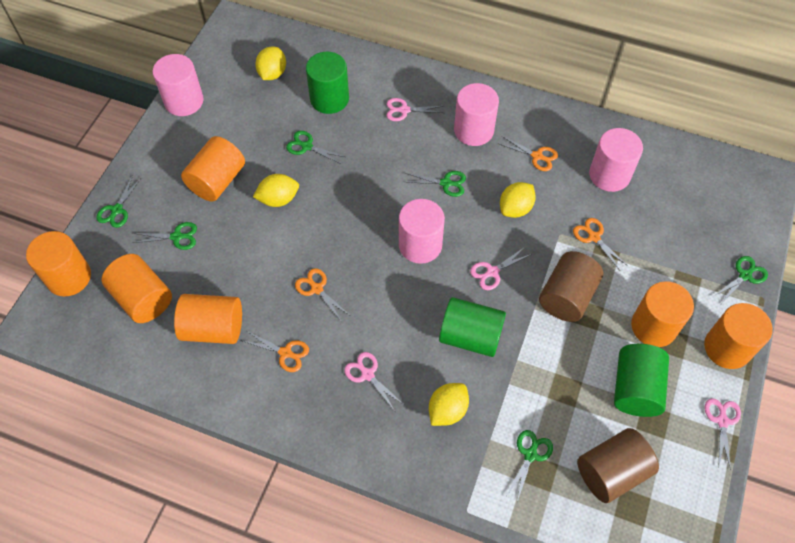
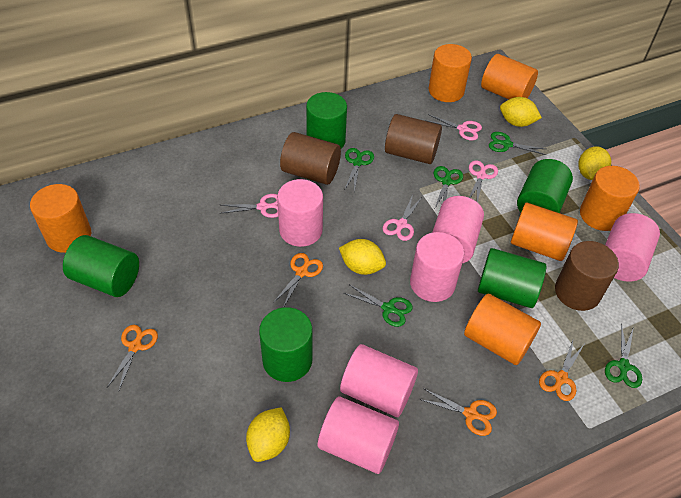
brown cylinder: 2 -> 3
green cylinder: 3 -> 5
green scissors: 6 -> 5
pink cylinder: 4 -> 6

